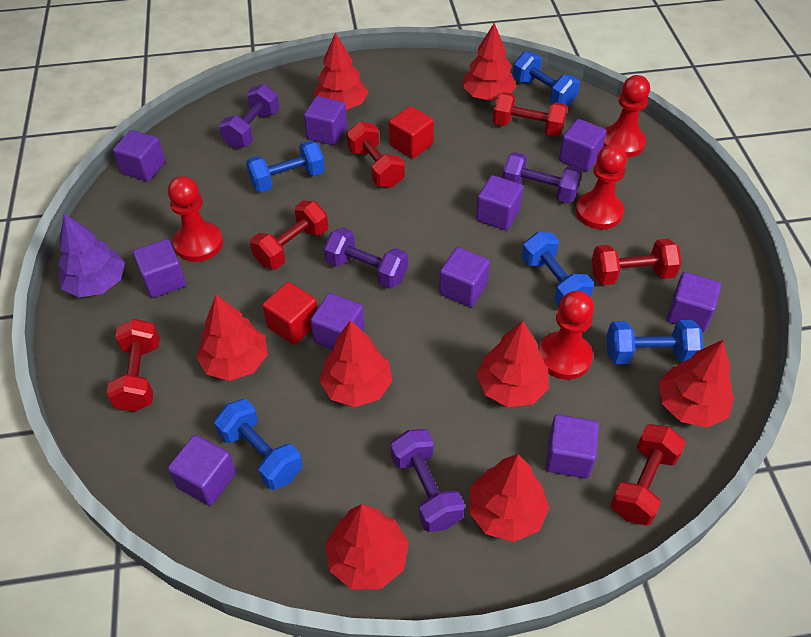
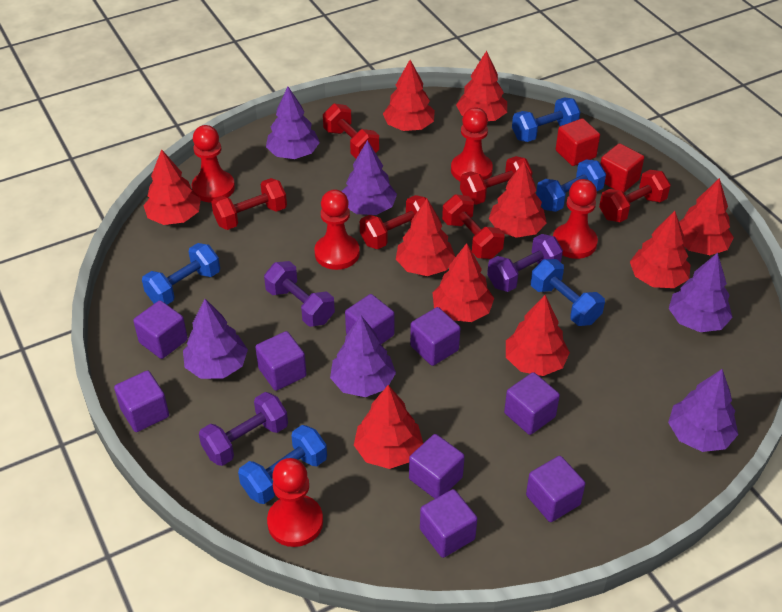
purple cube: 10 -> 9
purple dumbbell: 4 -> 3
purple tree: 1 -> 6
red pawn: 4 -> 5
red tree: 8 -> 10

